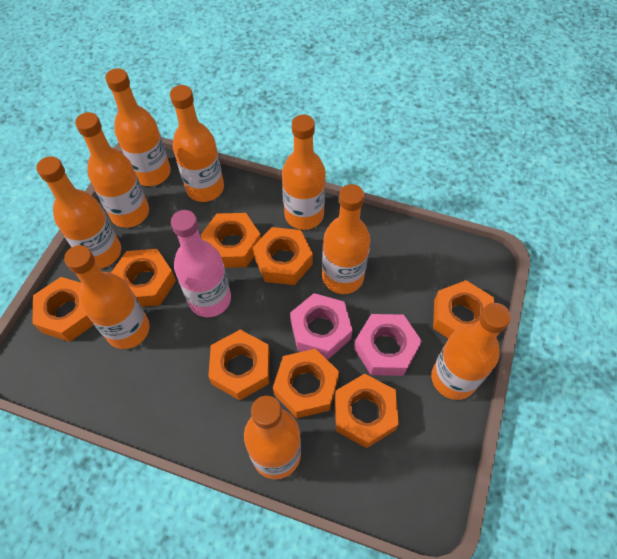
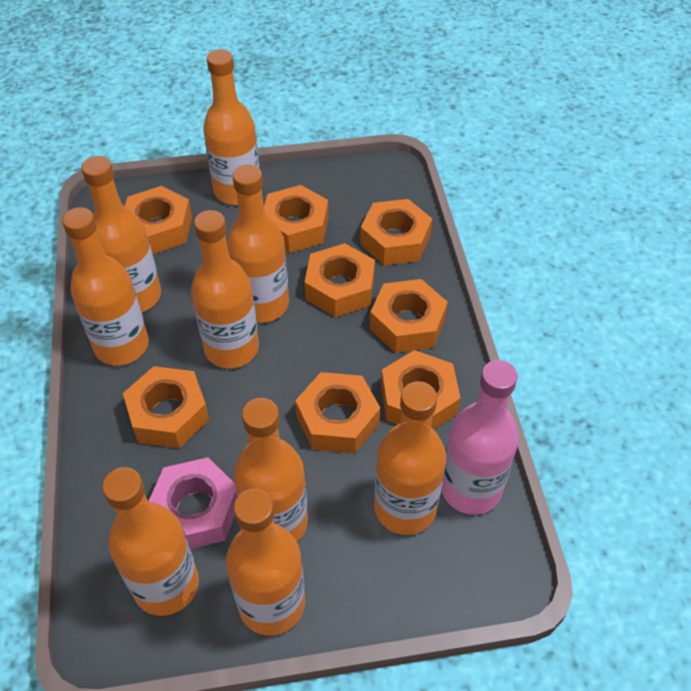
pink nut: 2 -> 1

